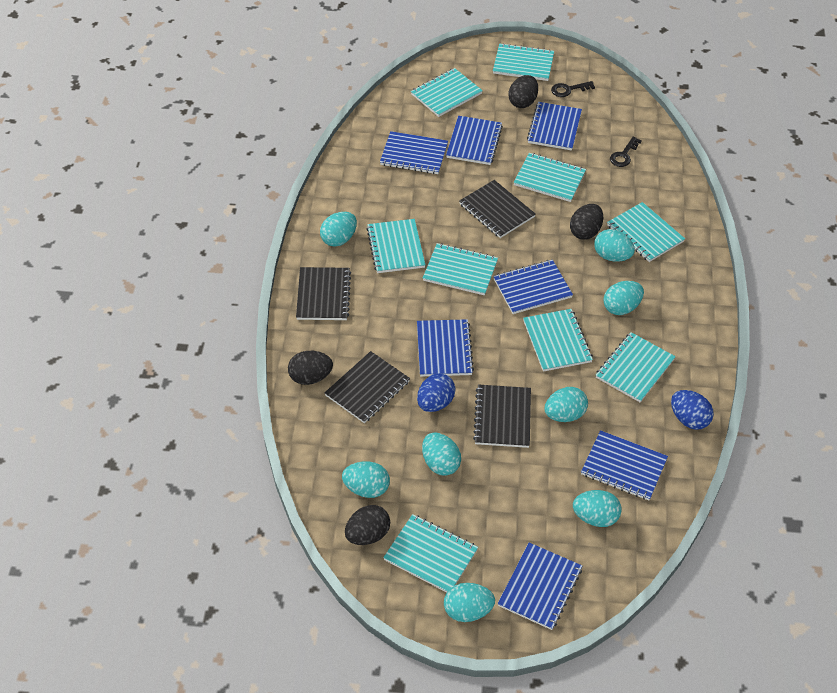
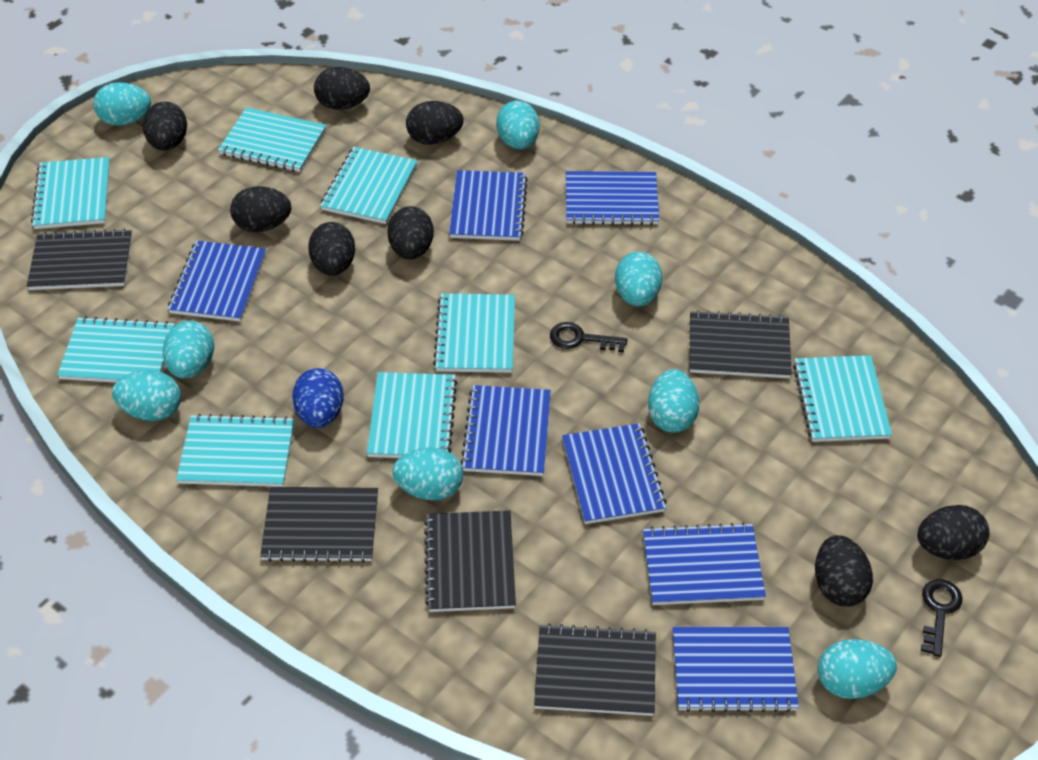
black egg: 4 -> 8
black notebook: 4 -> 5
blue egg: 2 -> 1
turquoise notebook: 9 -> 8

